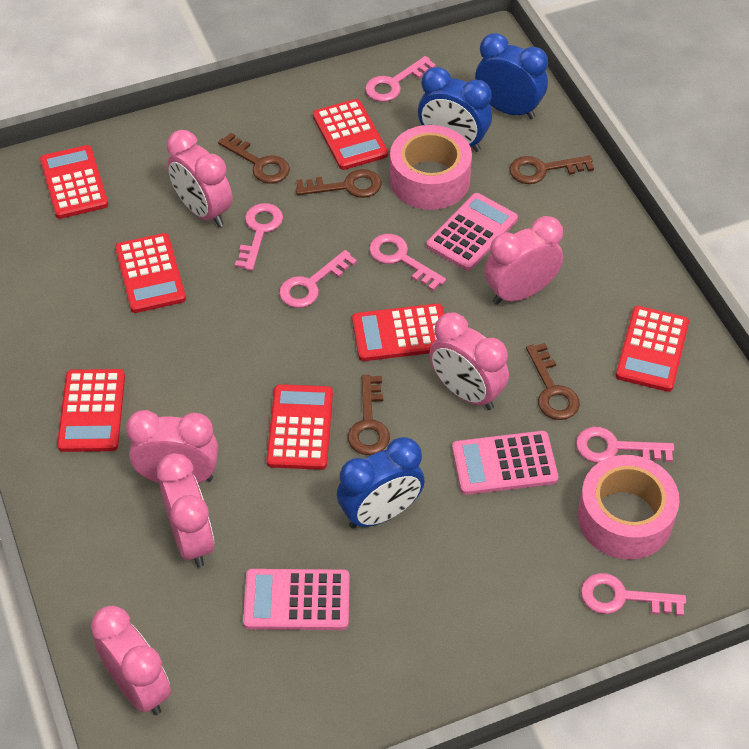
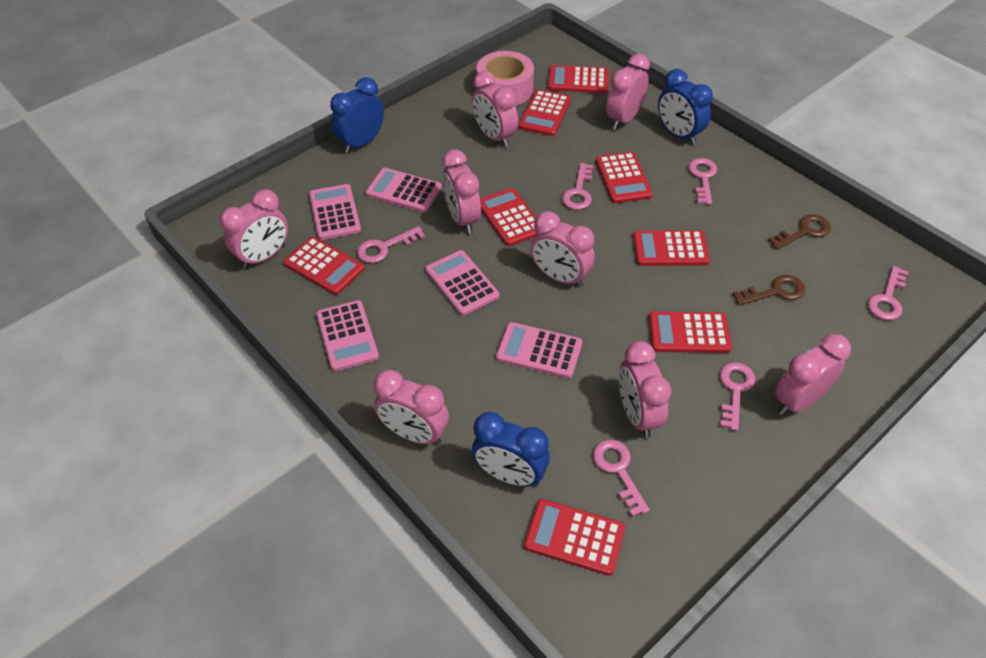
brown key: 5 -> 2
pink calculator: 3 -> 5
pink clock: 6 -> 8
pink tape: 2 -> 1
red calculator: 7 -> 8

